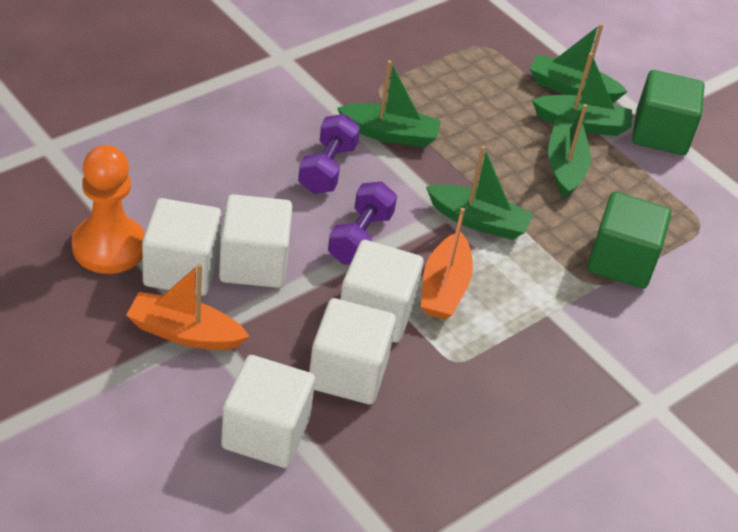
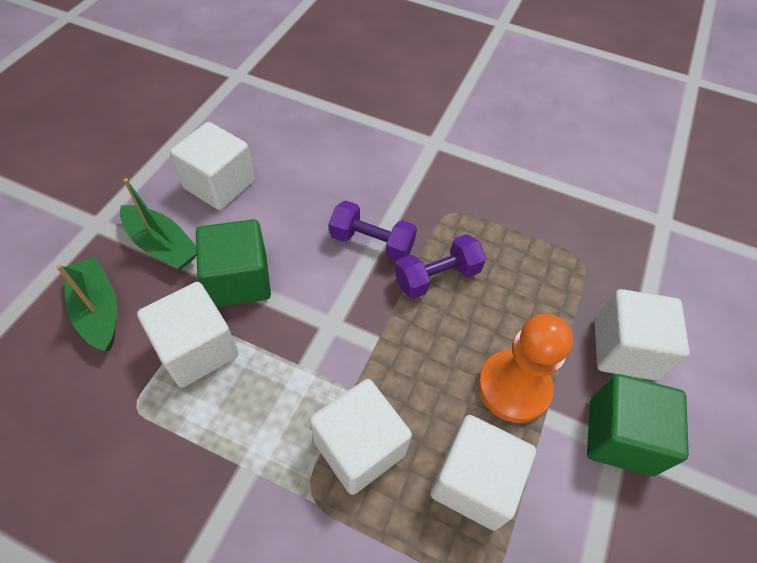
green boat: 5 -> 2
orange boat: 2 -> 0

